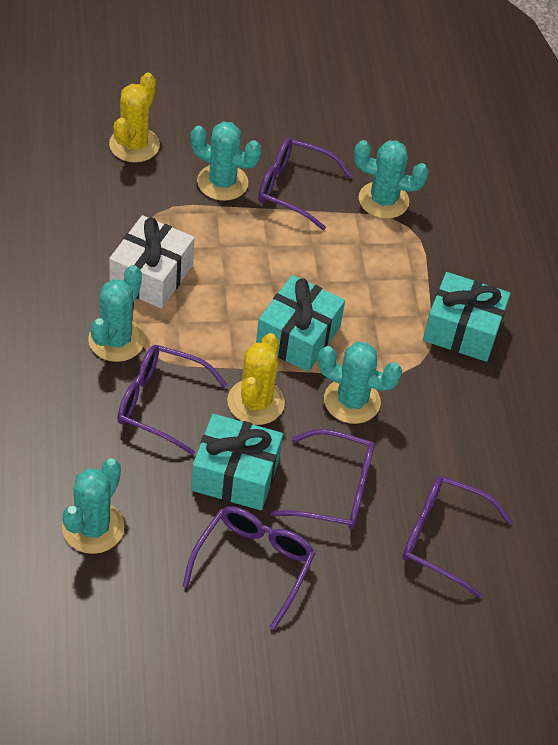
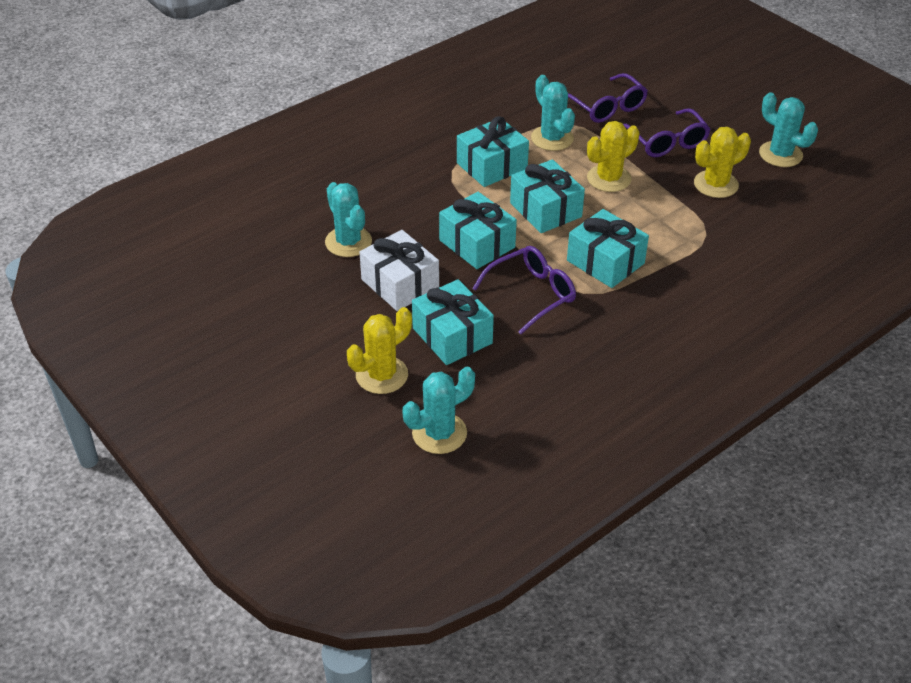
purple glasses: 5 -> 3
turquoise cactus: 5 -> 4
turquoise gift: 3 -> 5
yellow cactus: 2 -> 3

